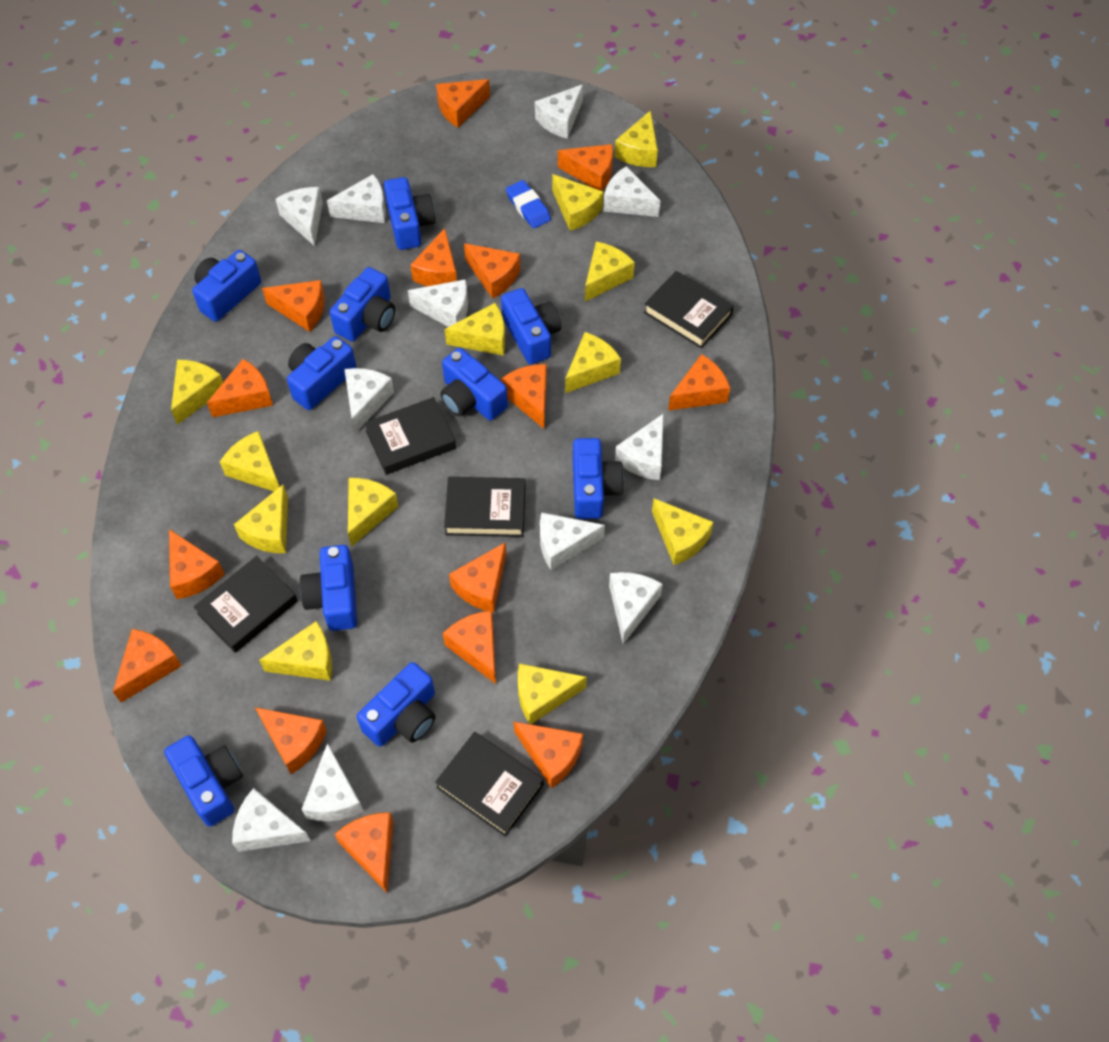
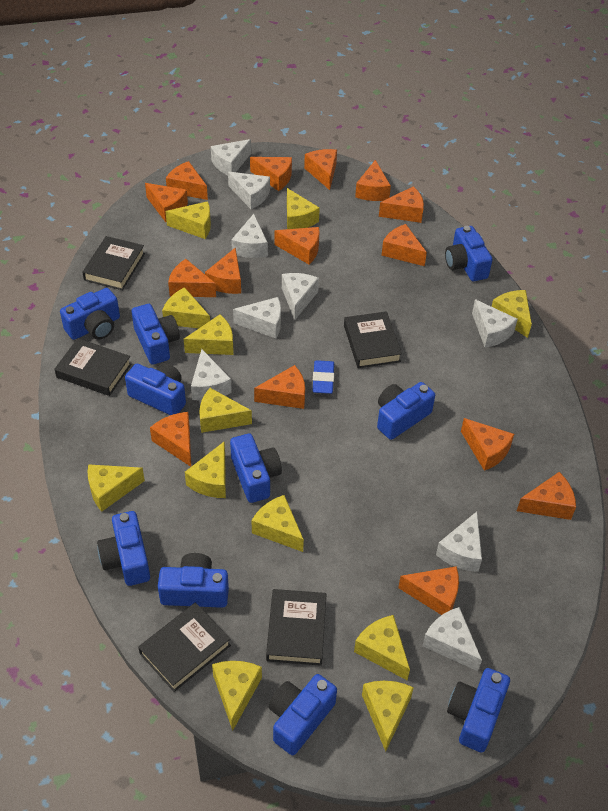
white cheese: 11 -> 9

